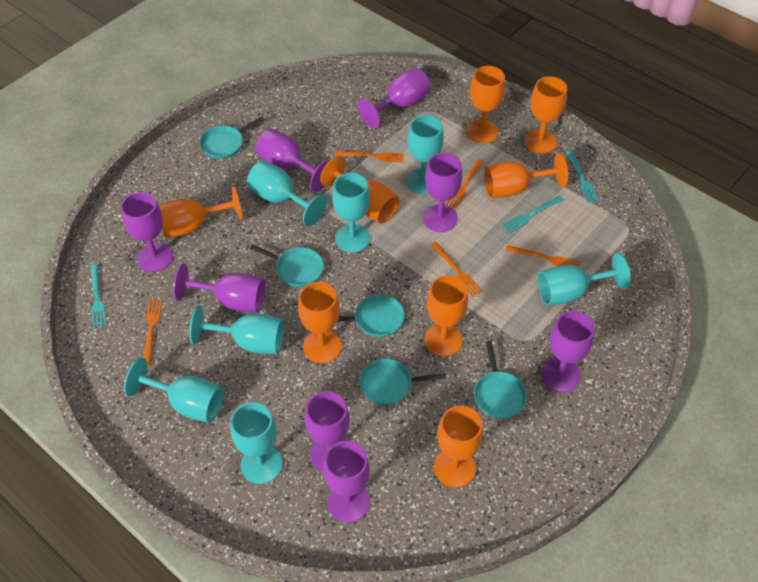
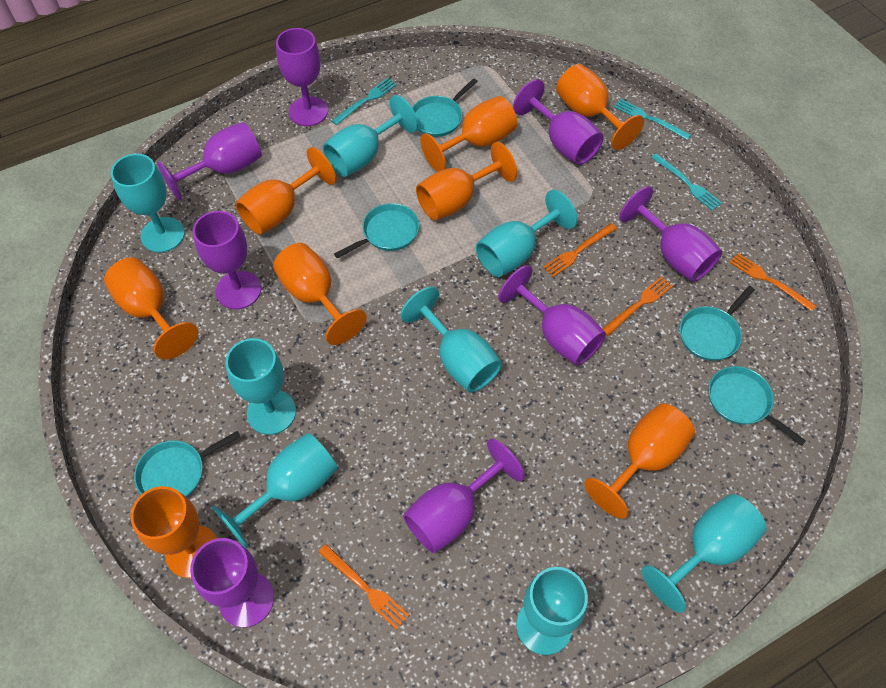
orange fork: 5 -> 4
turquoise goblet: 7 -> 8

